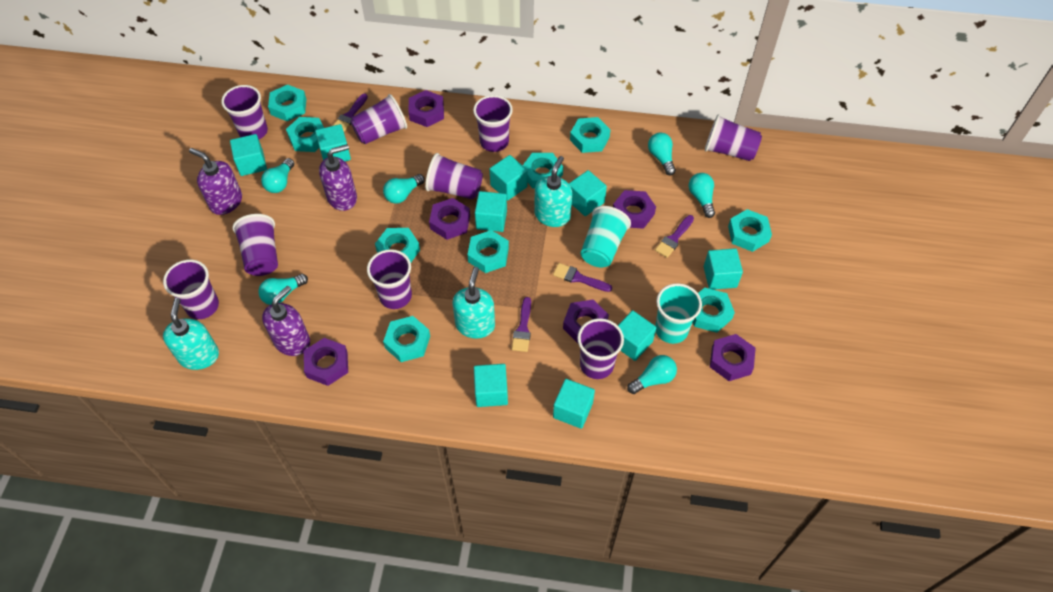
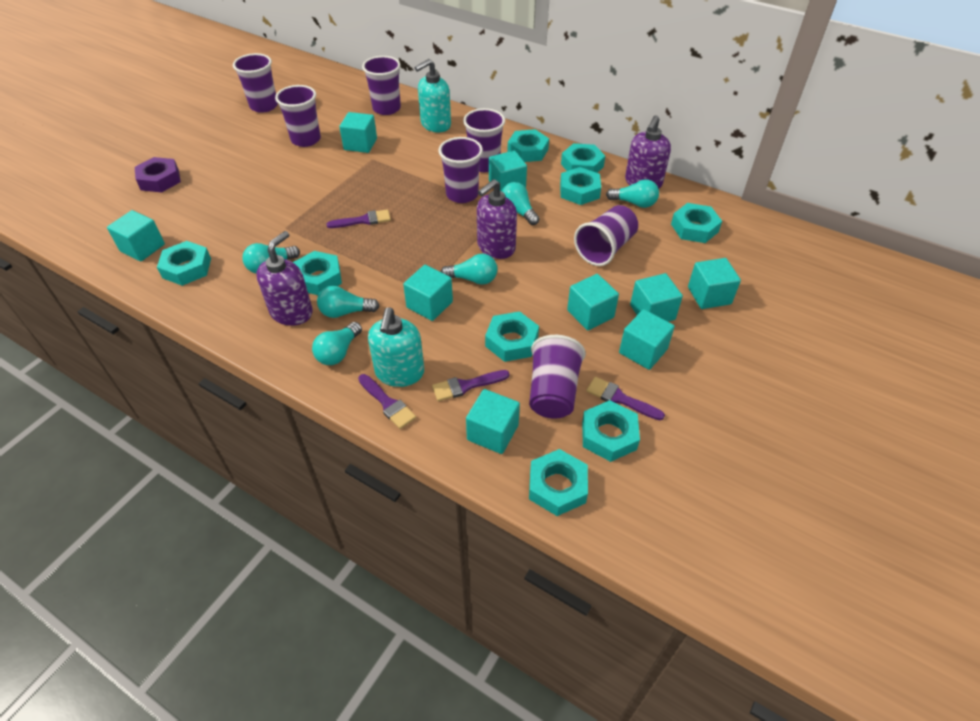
purple cup: 9 -> 7
purple nut: 6 -> 1
turquoise cup: 2 -> 0
turquoise soap dispenser: 3 -> 2

